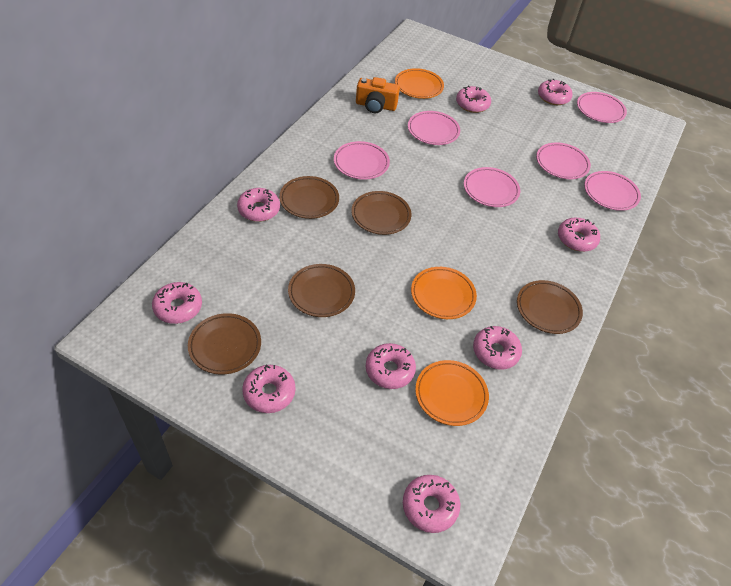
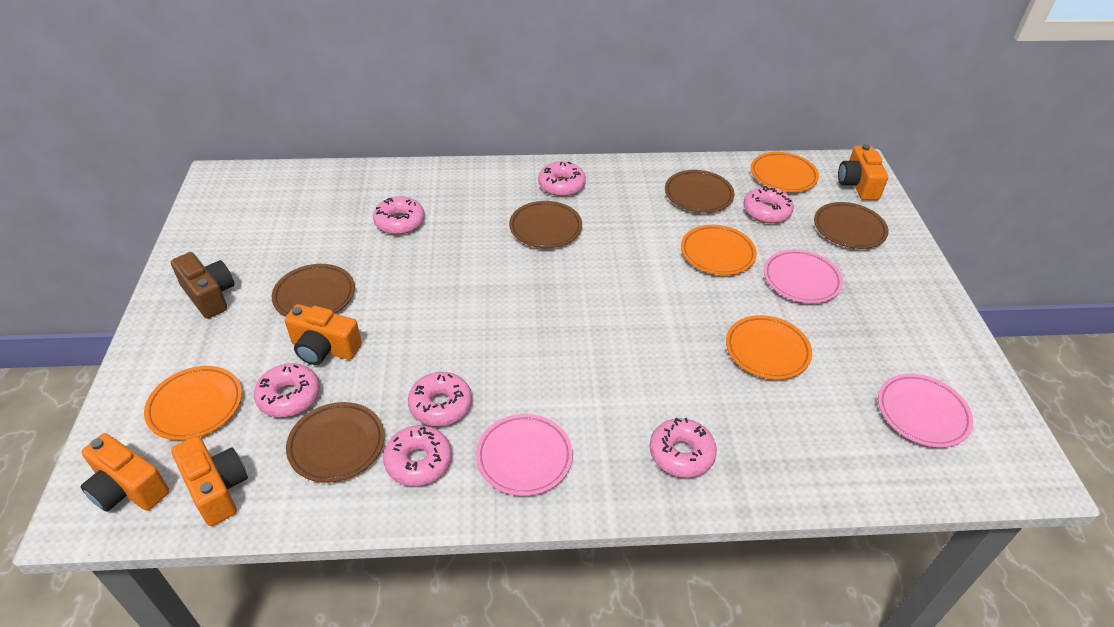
brown camera: 0 -> 1
orange camera: 1 -> 4
orange plate: 3 -> 4
pink donut: 9 -> 7
pink plate: 6 -> 3

